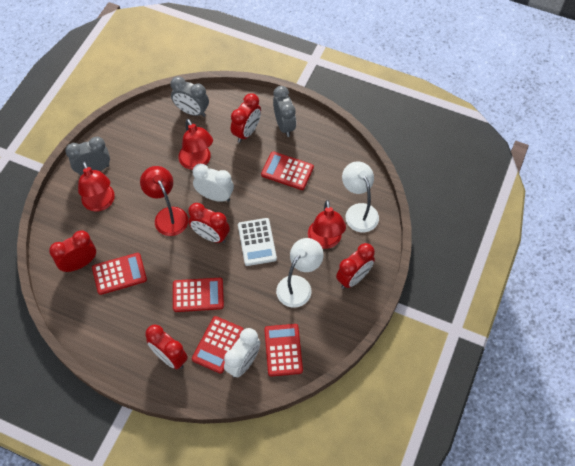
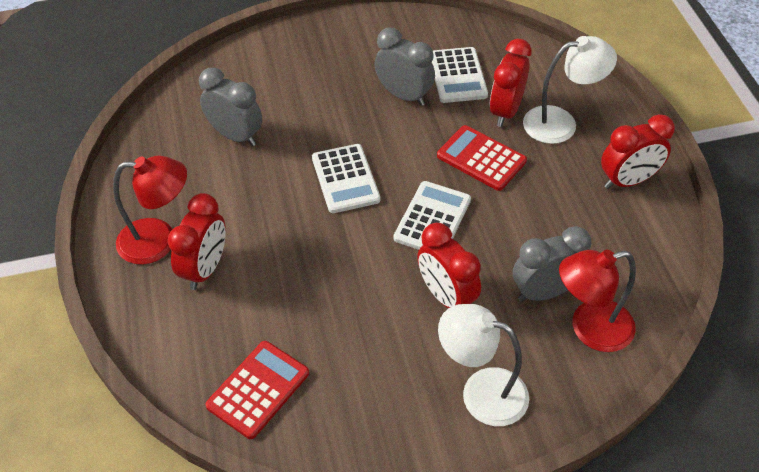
red calculator: 5 -> 2
red clock: 5 -> 4
red lamp: 4 -> 2
white calculator: 1 -> 3
white clock: 2 -> 0

